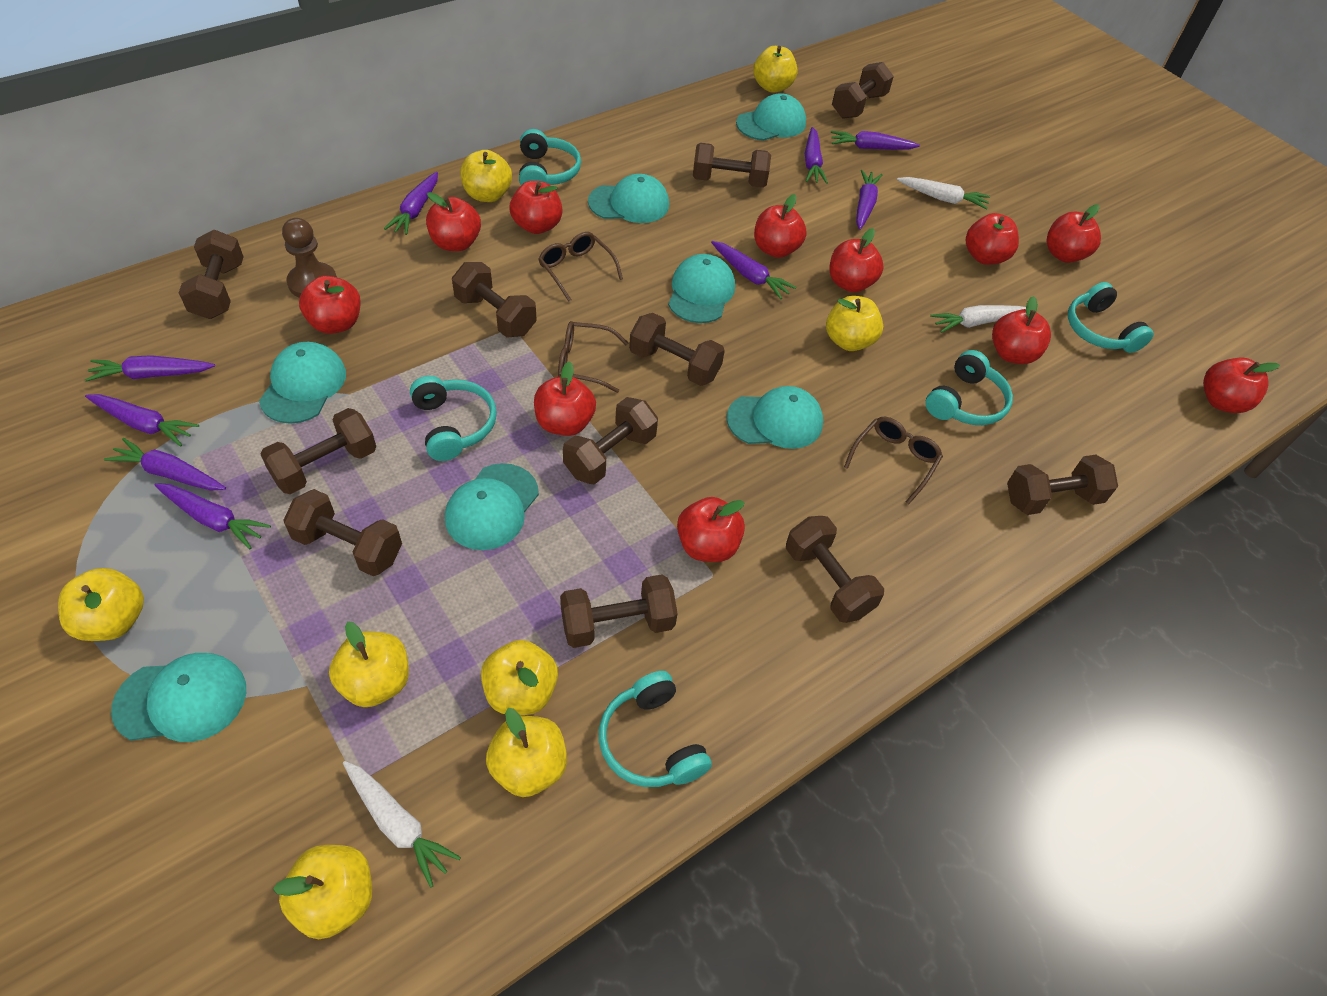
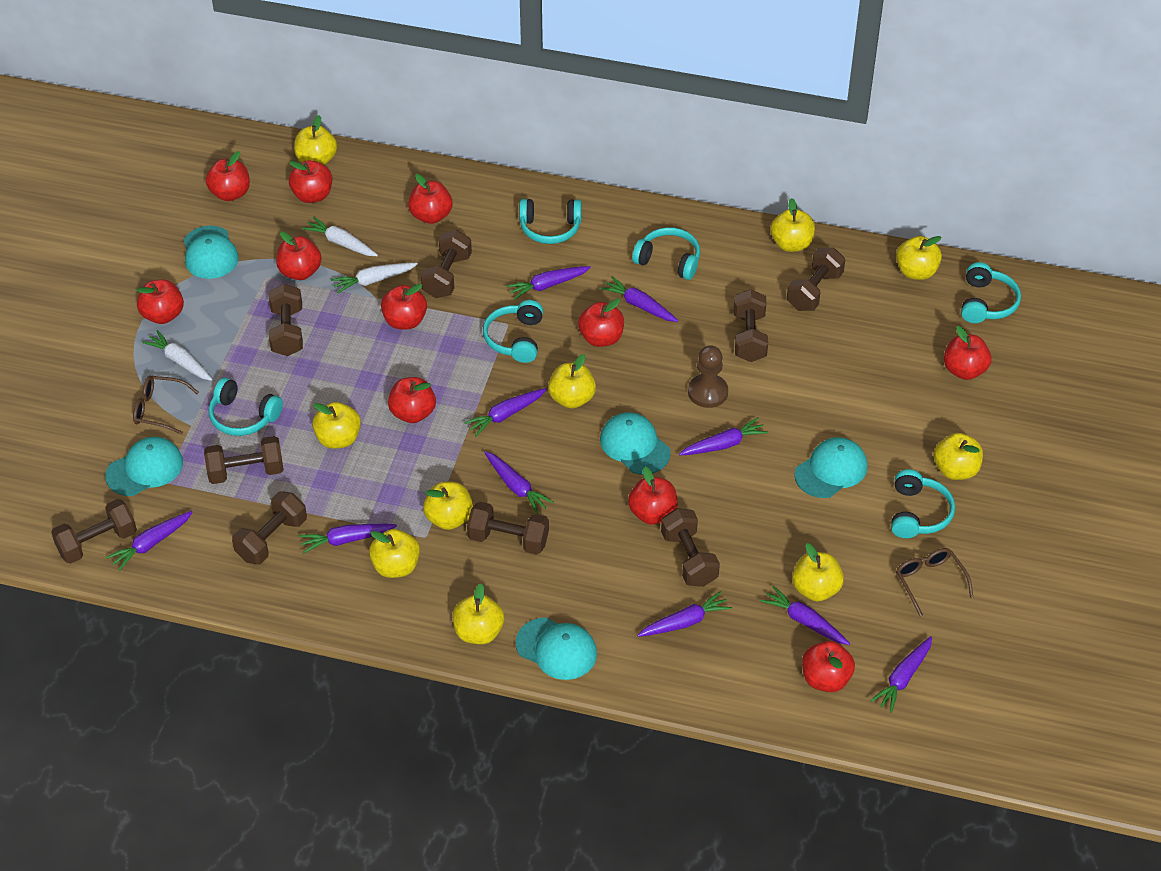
brown dumbbell: 11 -> 9
brown glasses: 3 -> 2
purple carrot: 9 -> 10
turquoise cap: 7 -> 5
turquoise headphones: 5 -> 6
yellow apple: 8 -> 10

